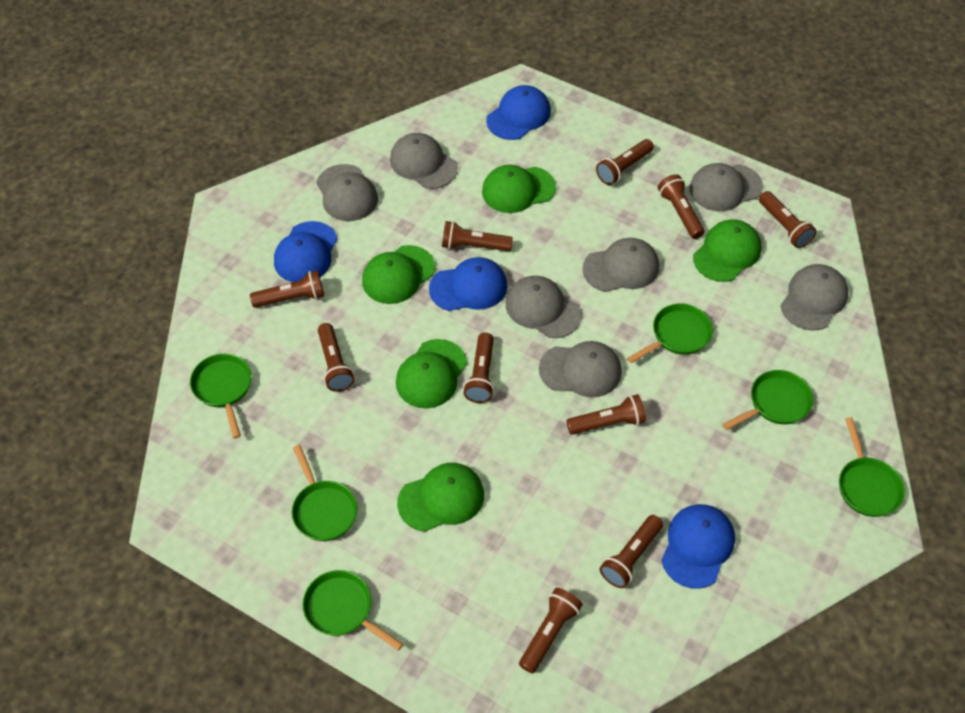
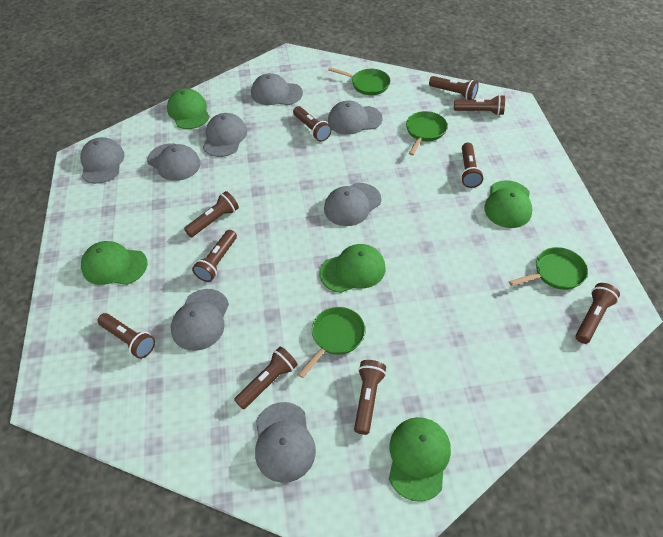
blue cap: 4 -> 0
green pan: 6 -> 4
grey cap: 7 -> 8

